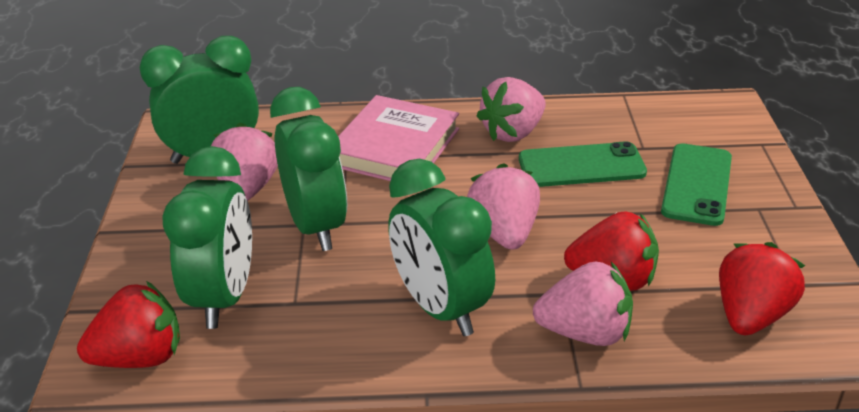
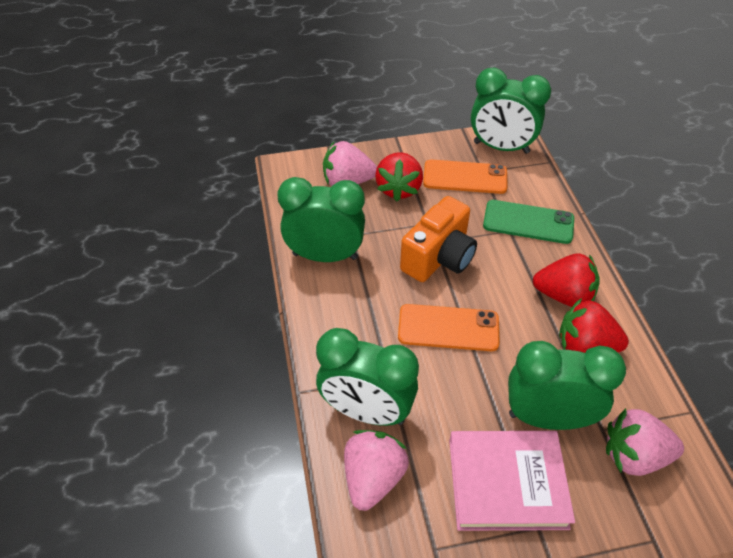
green phone: 2 -> 1
orange camera: 0 -> 1
orange phone: 0 -> 2
pink strawberry: 4 -> 3

